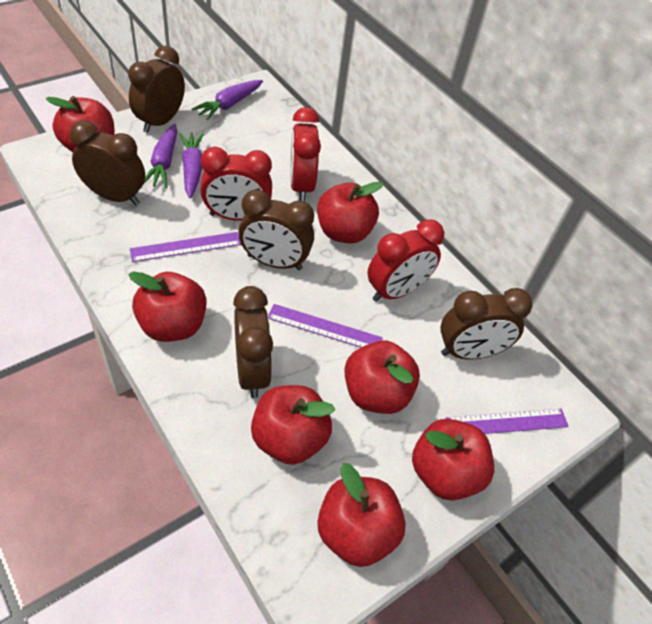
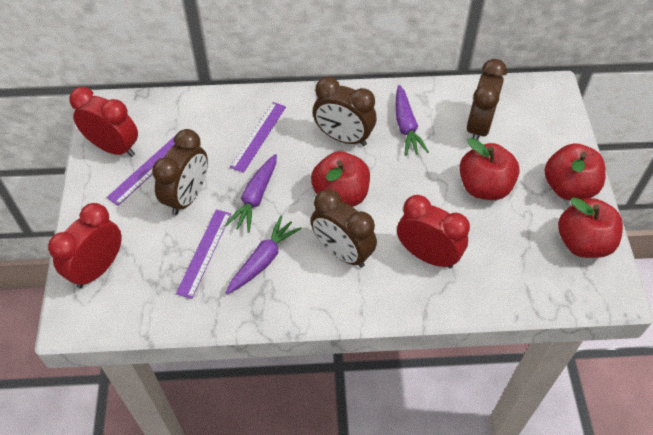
brown clock: 5 -> 4
red apple: 7 -> 4

